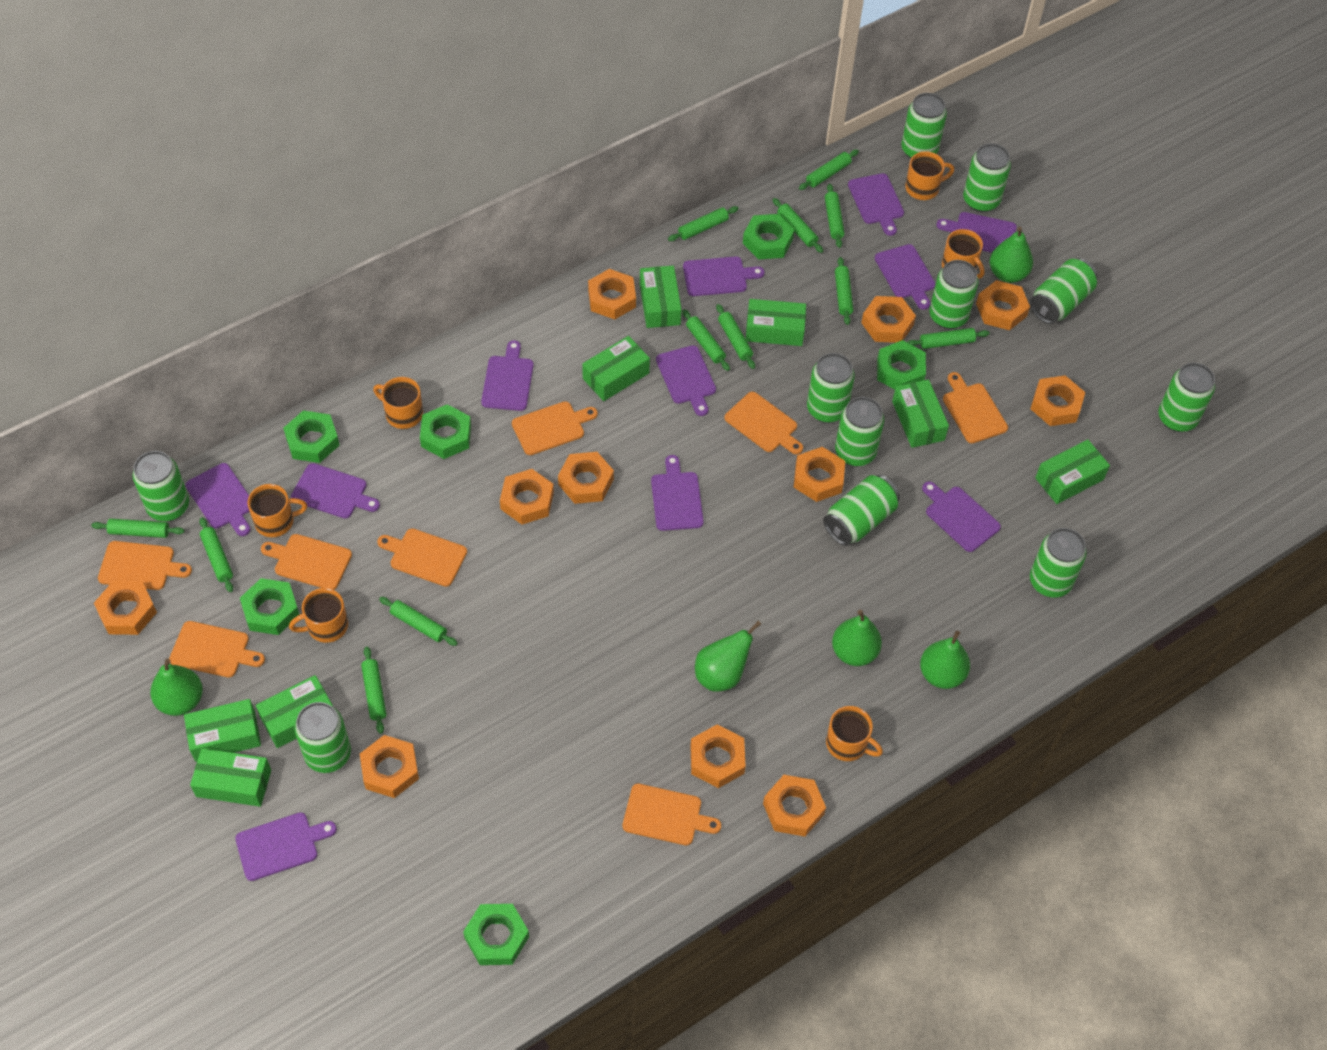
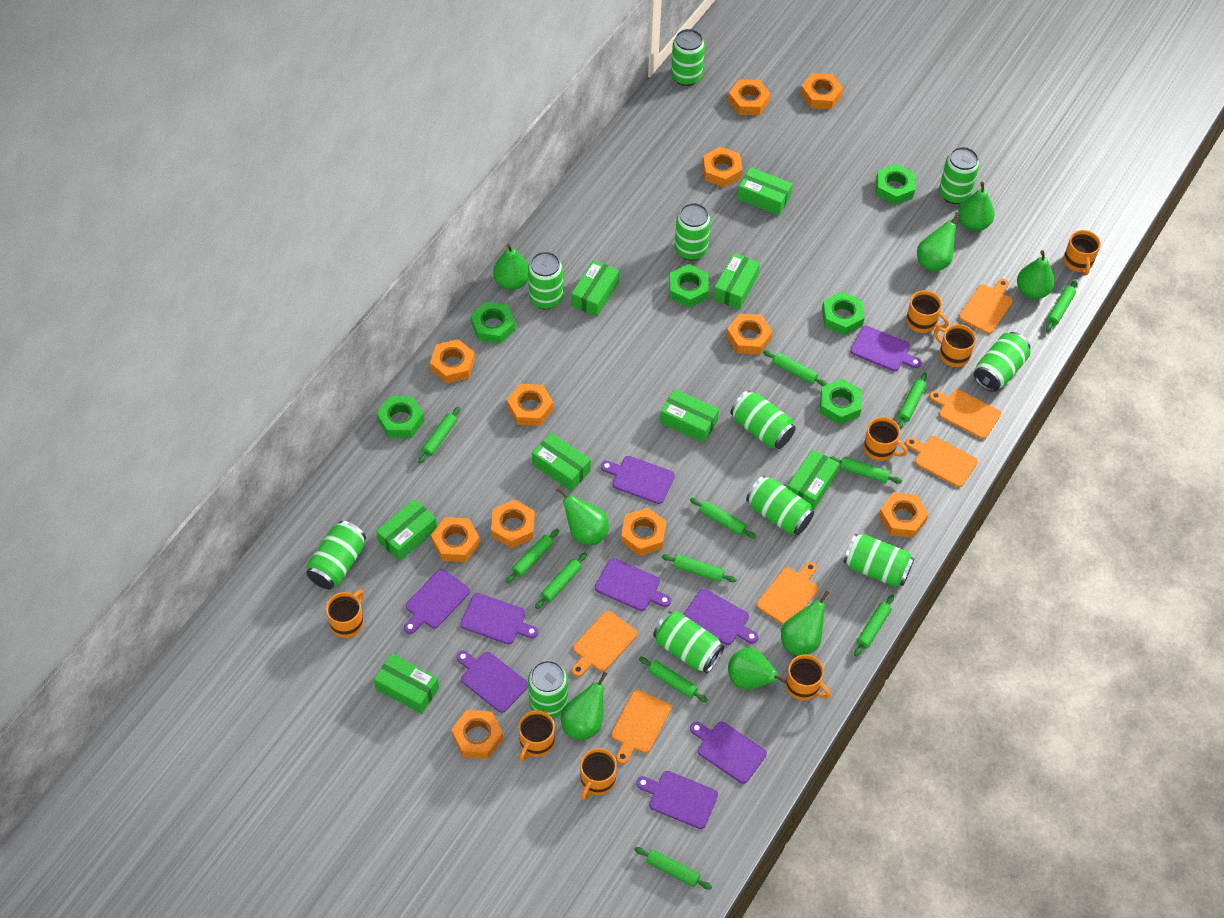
green pear: 5 -> 8
orange cutting board: 8 -> 6
orange mug: 6 -> 8
purple cutting board: 11 -> 9

